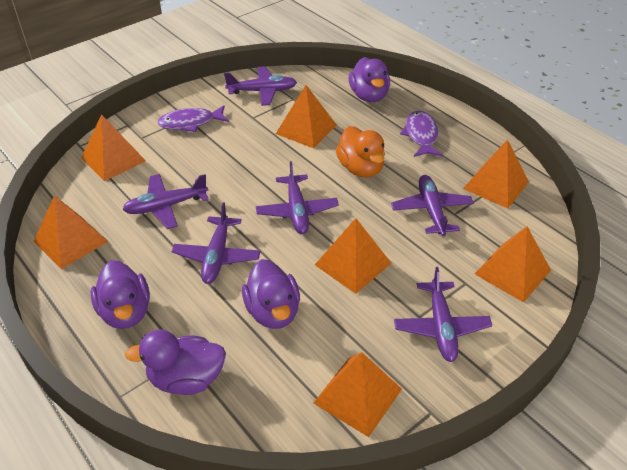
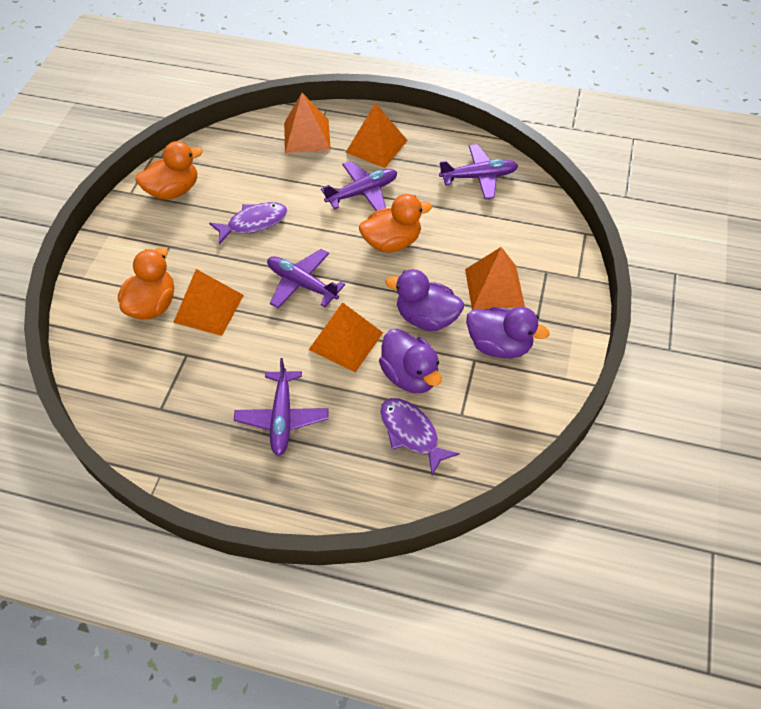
orange duck: 1 -> 3
orange pyramid: 7 -> 5
purple duck: 4 -> 3
purple plane: 6 -> 4

